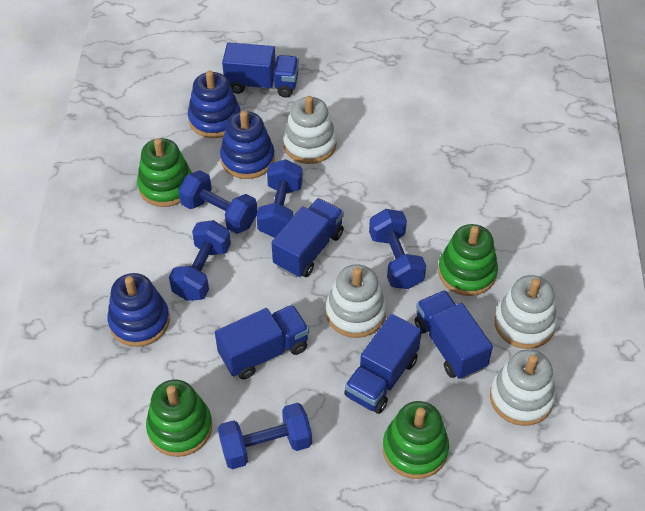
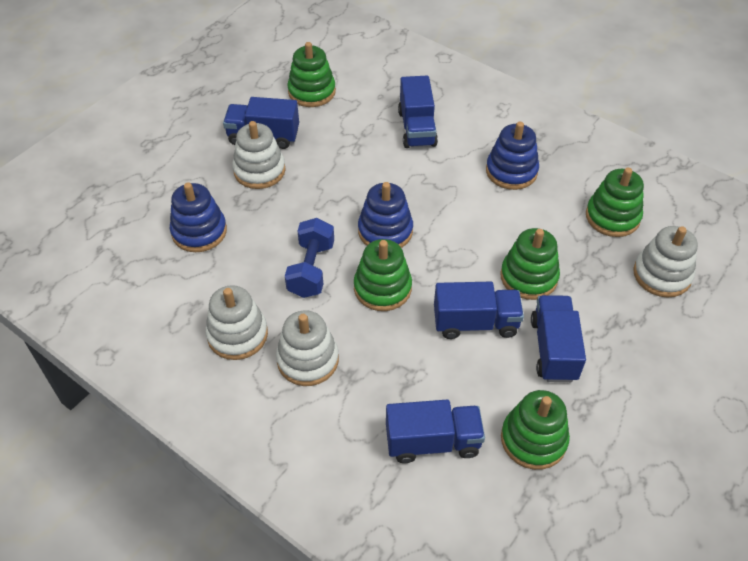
blue dumbbell: 5 -> 1
green stacking toy: 4 -> 5

